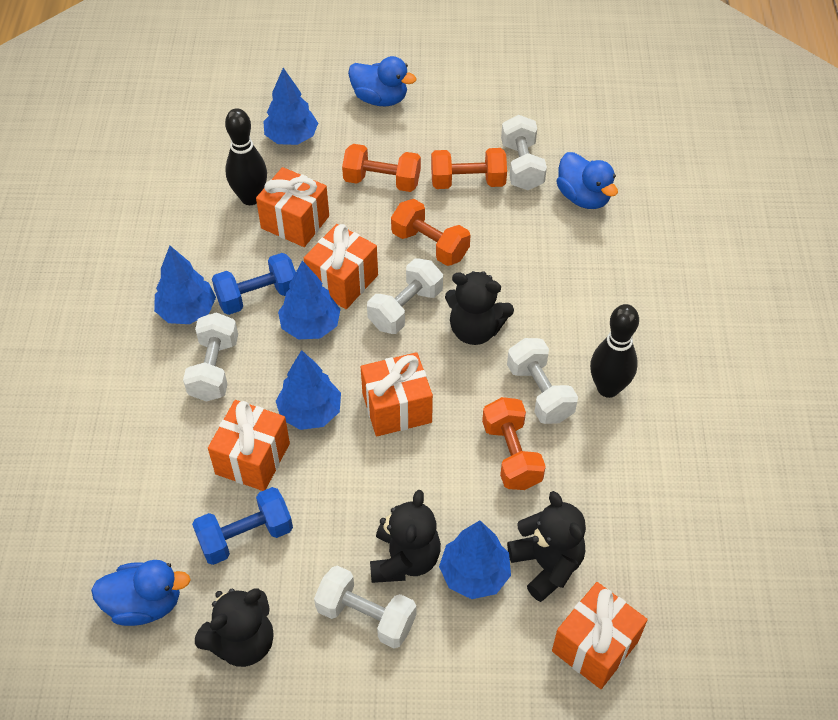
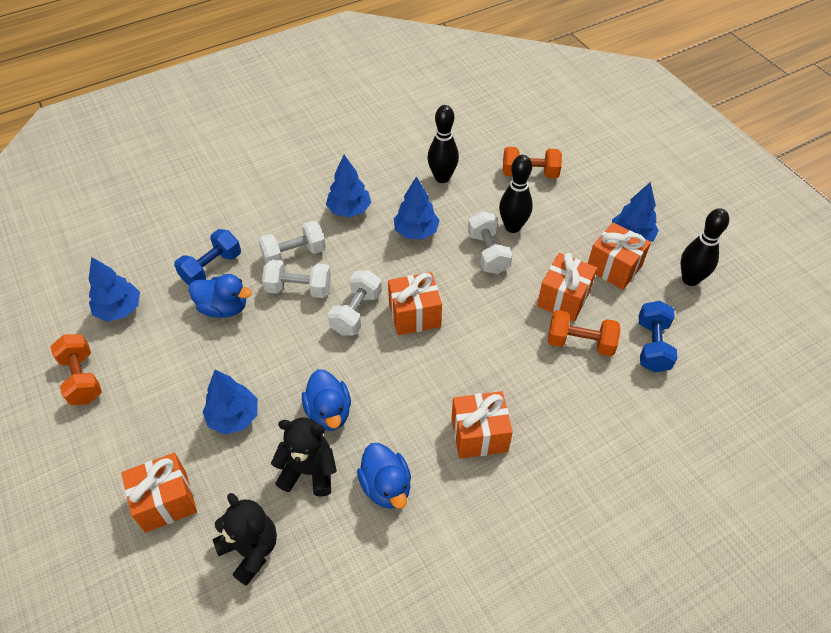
black bowling pin: 2 -> 3
black teddy bear: 4 -> 2
orange dumbbell: 4 -> 3
white dumbbell: 5 -> 4

